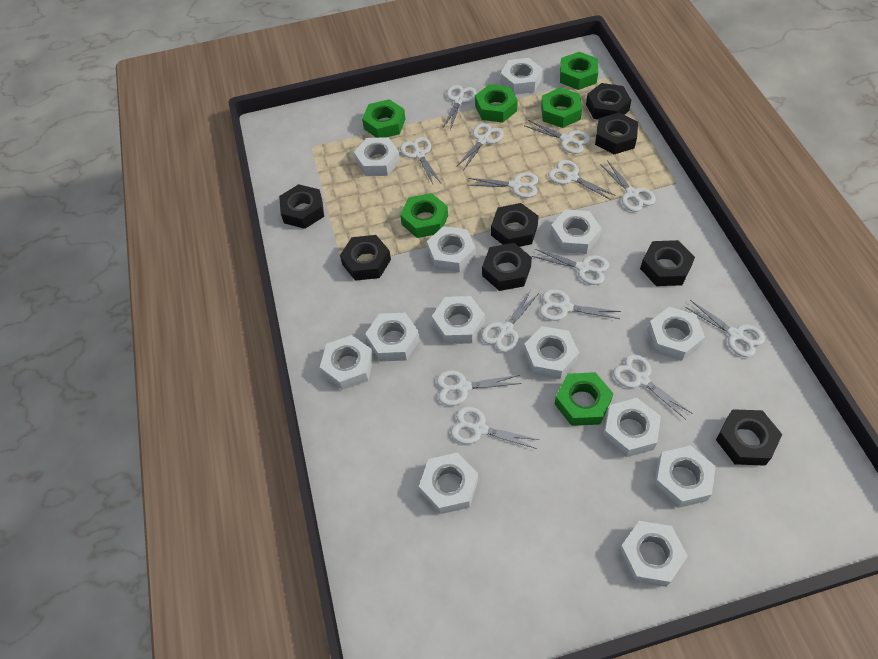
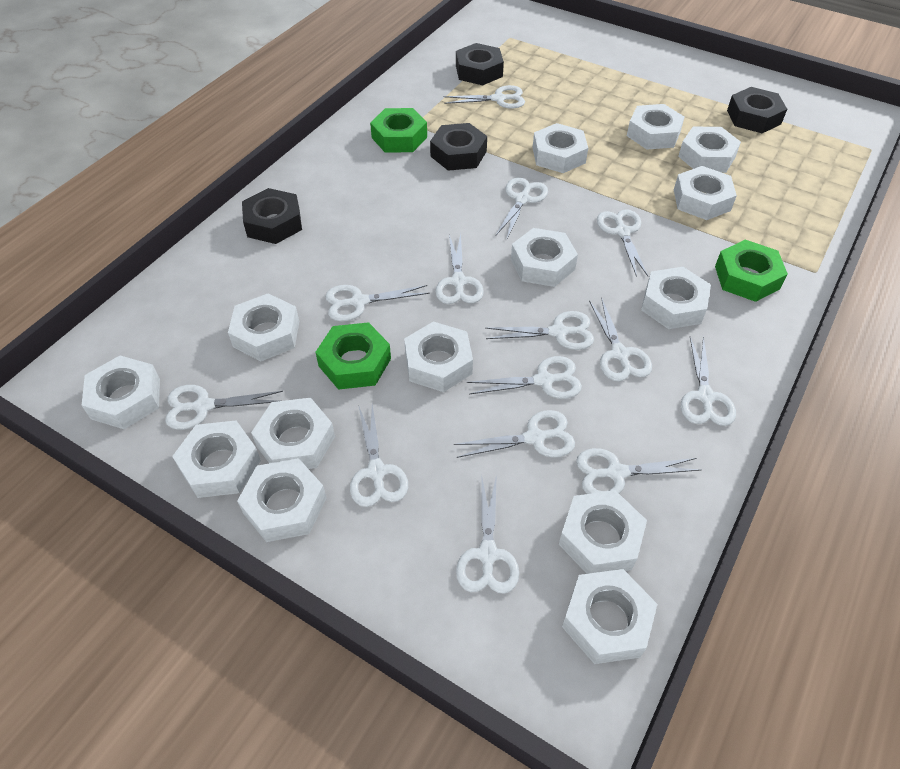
black nut: 8 -> 4
green nut: 6 -> 3
white nut: 13 -> 14

